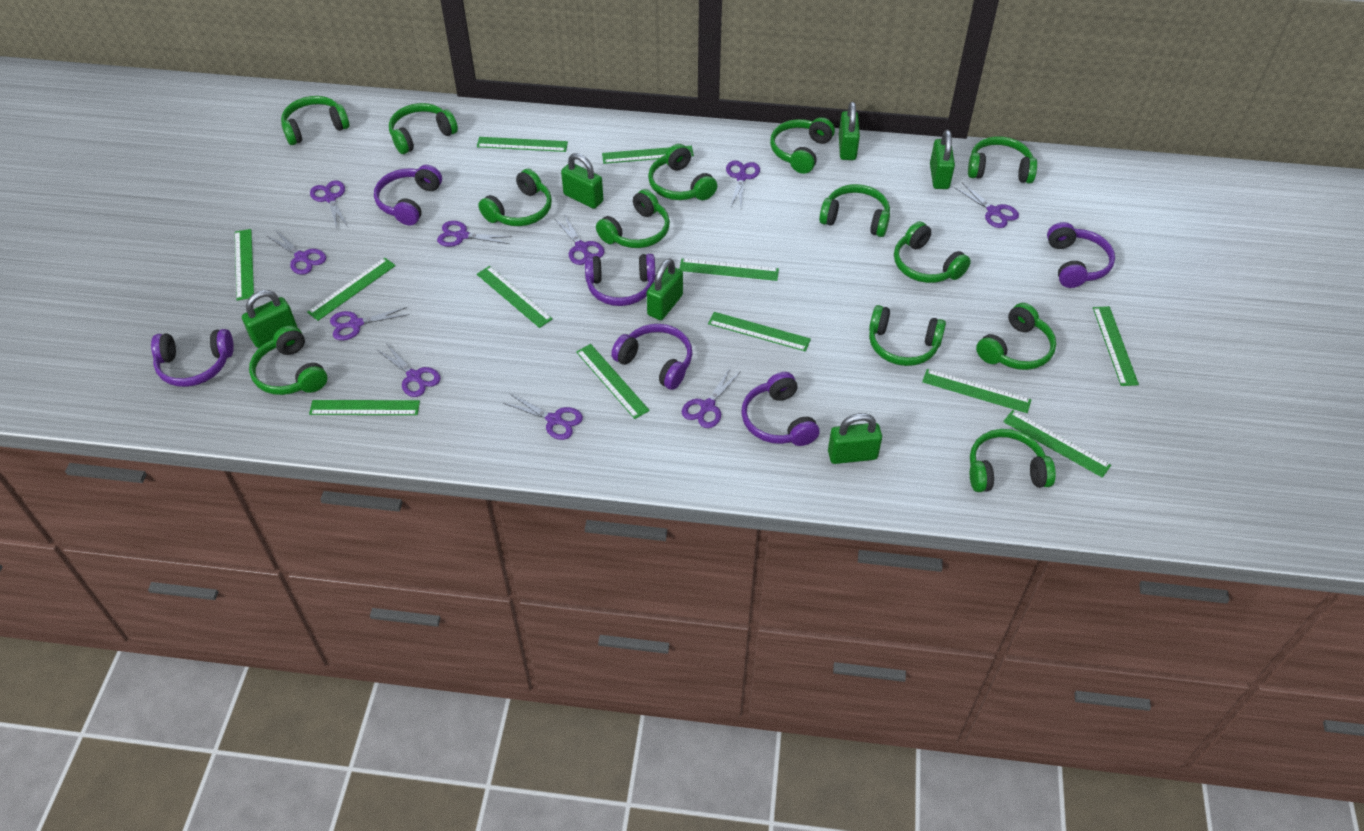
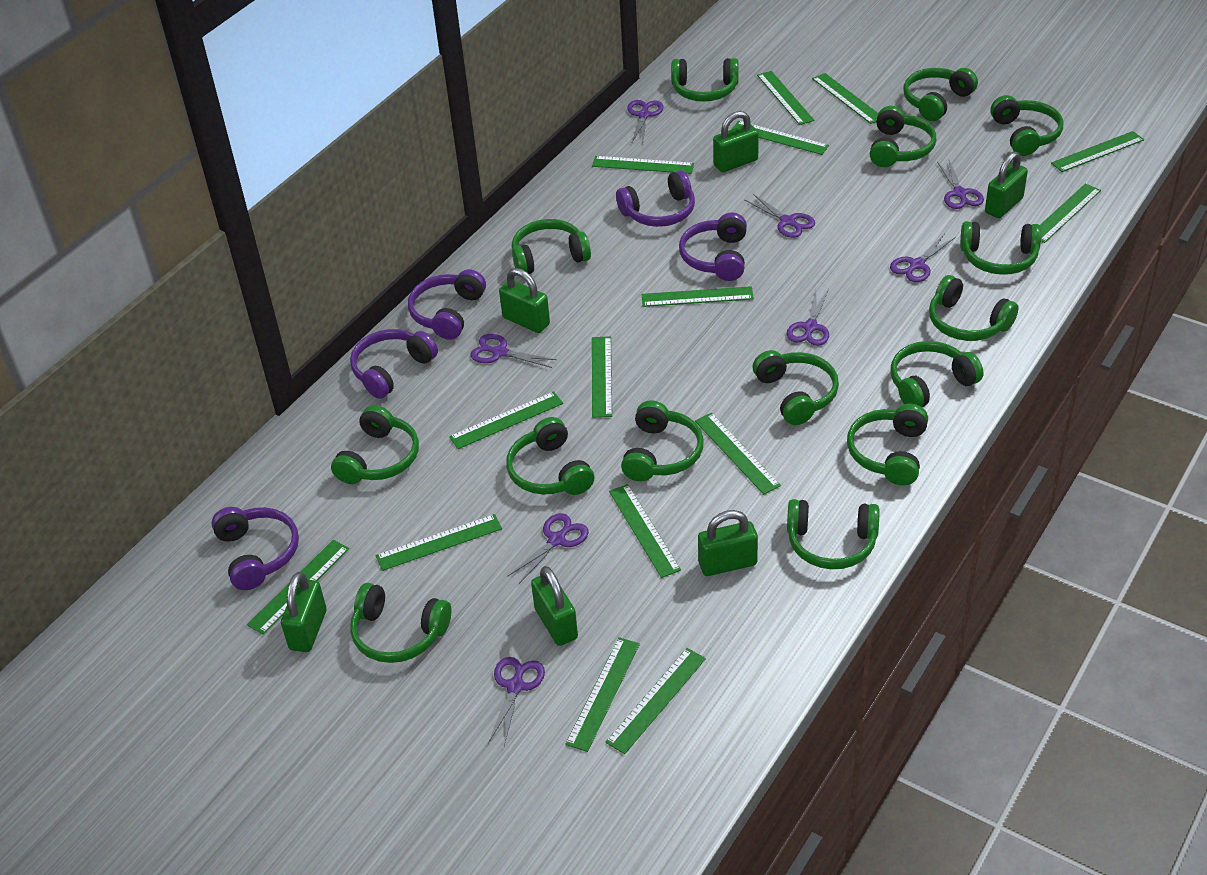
green headphones: 13 -> 15
green ruler: 12 -> 15
purple headphones: 6 -> 5
purple scissors: 10 -> 8

